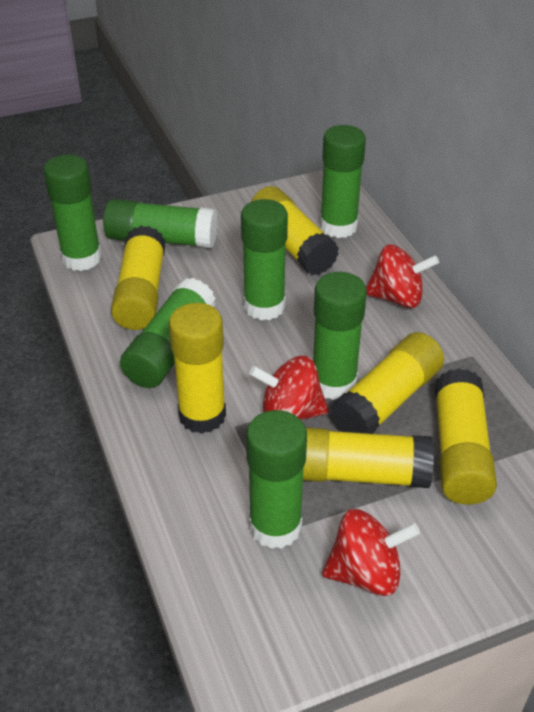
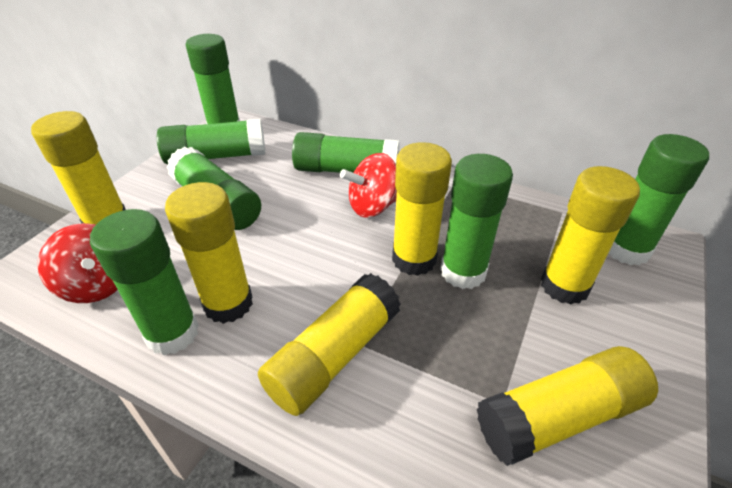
red spinning top: 3 -> 2

